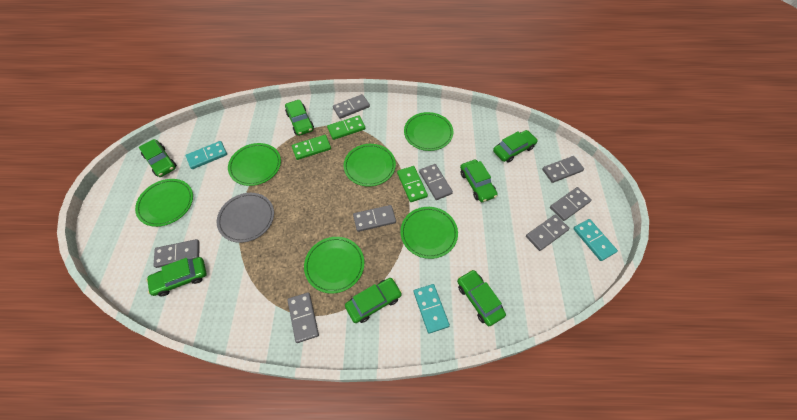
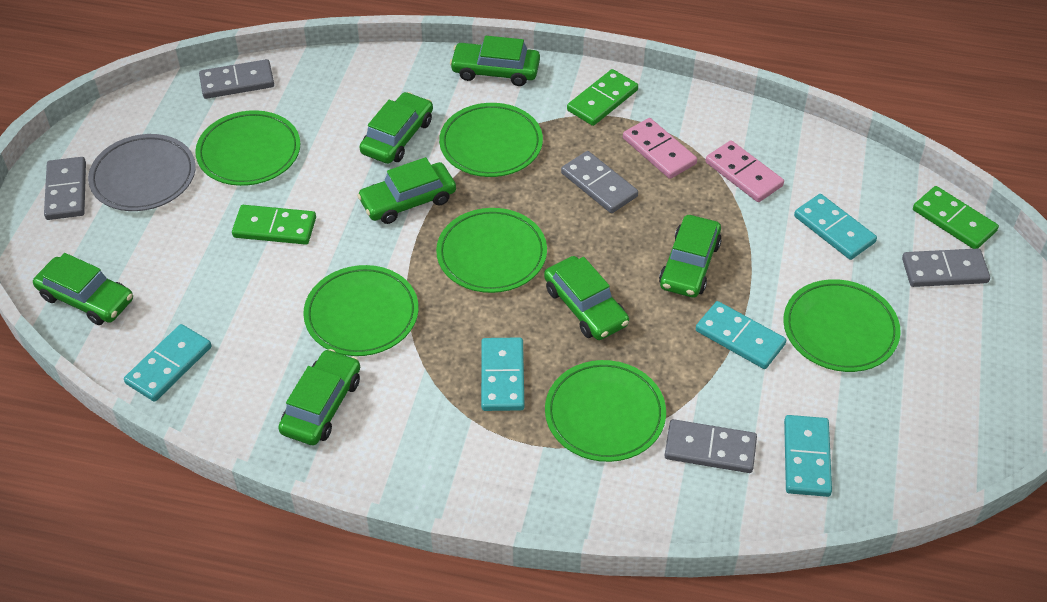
grey domino: 8 -> 5
pink domino: 0 -> 2
turquoise domino: 3 -> 5

